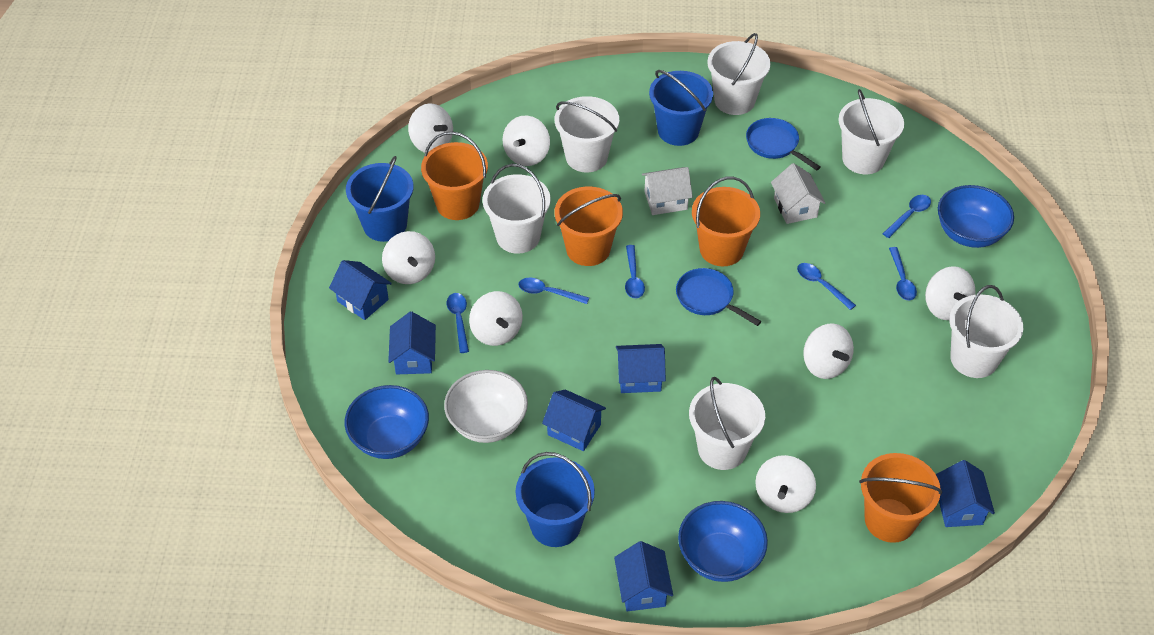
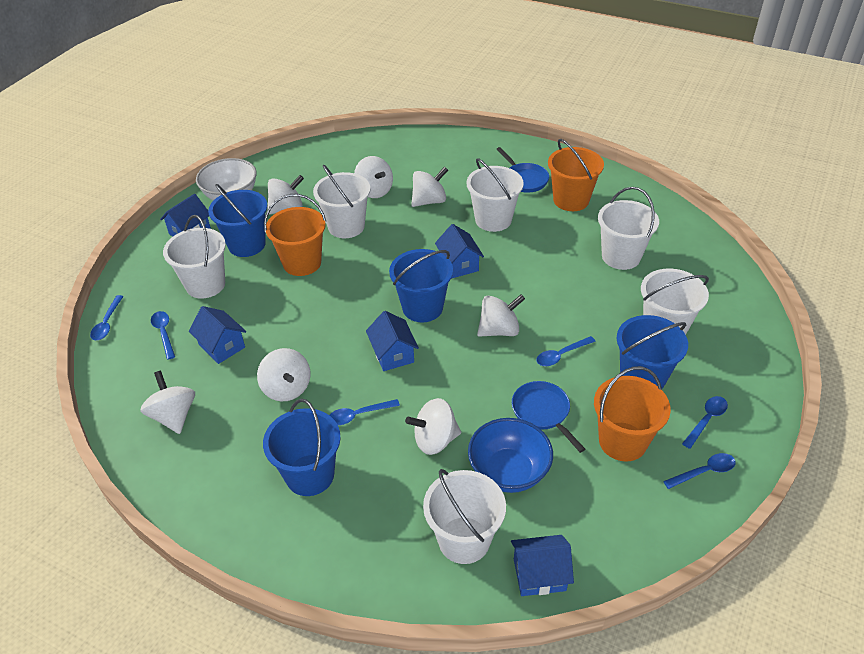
blue bowl: 3 -> 1
blue bucket: 3 -> 4
blue house: 6 -> 5
orange bucket: 4 -> 3
white house: 2 -> 0

